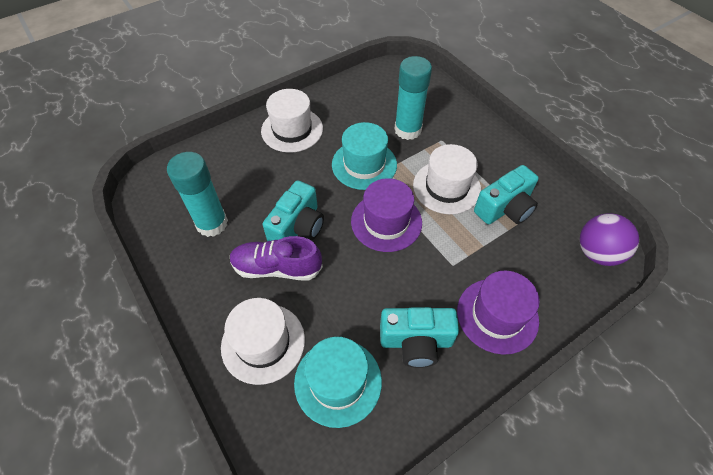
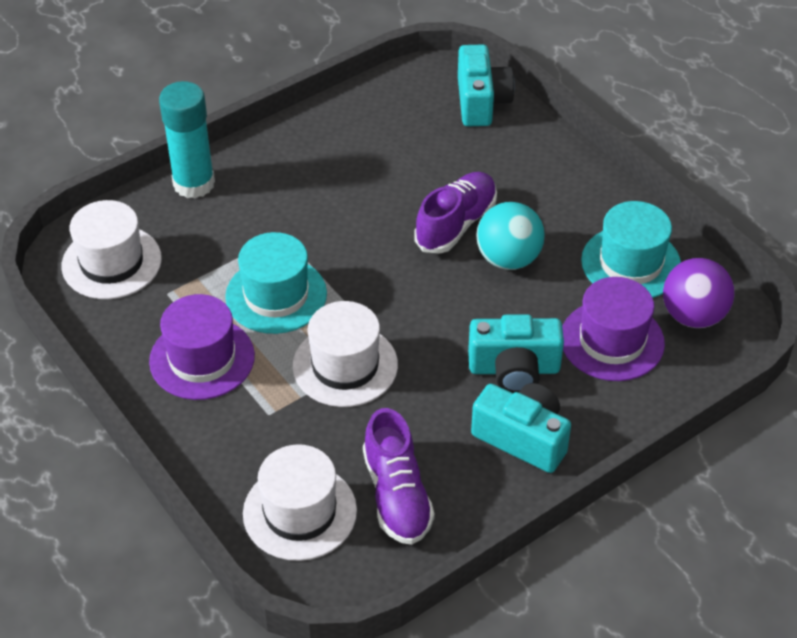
purple shoe: 1 -> 2
turquoise ball: 0 -> 1
turquoise glue stick: 2 -> 1

